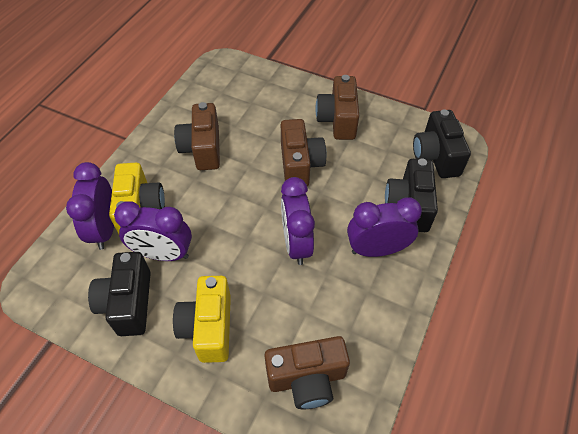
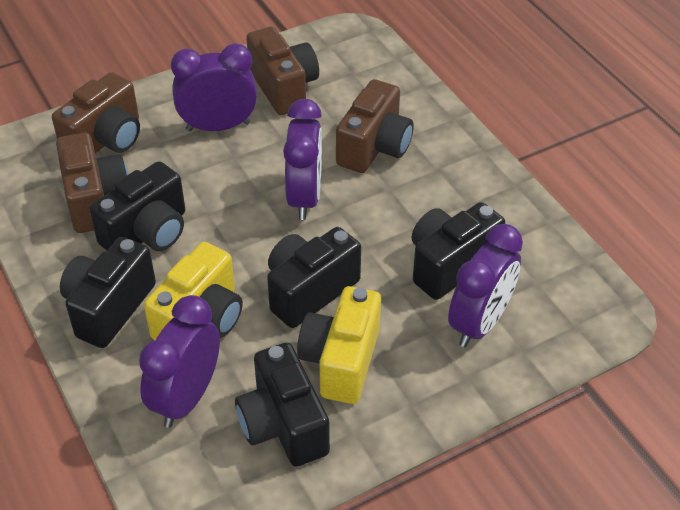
black camera: 3 -> 5

